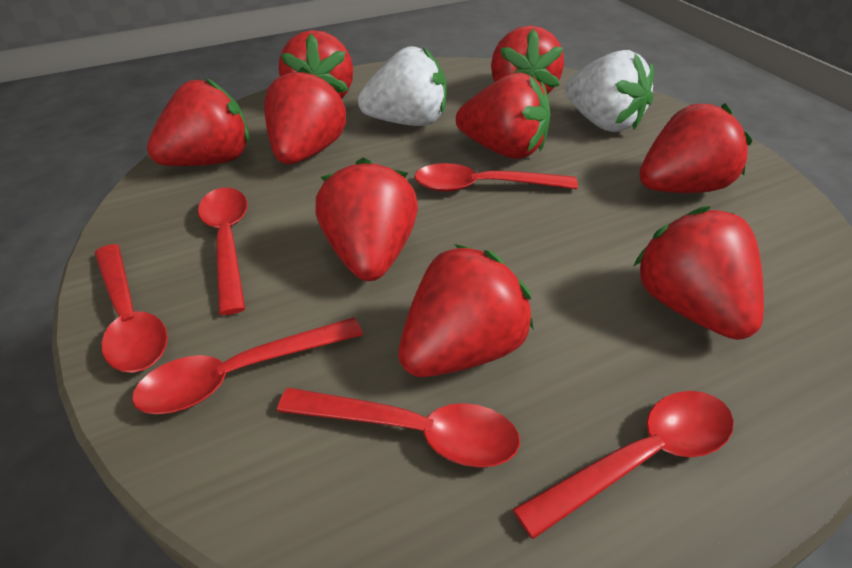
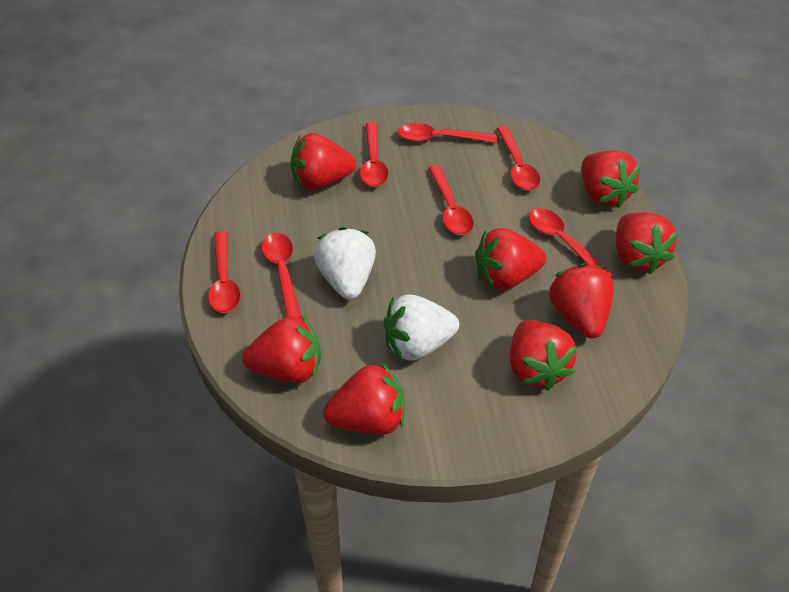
red spoon: 6 -> 7
red strawberry: 9 -> 8

